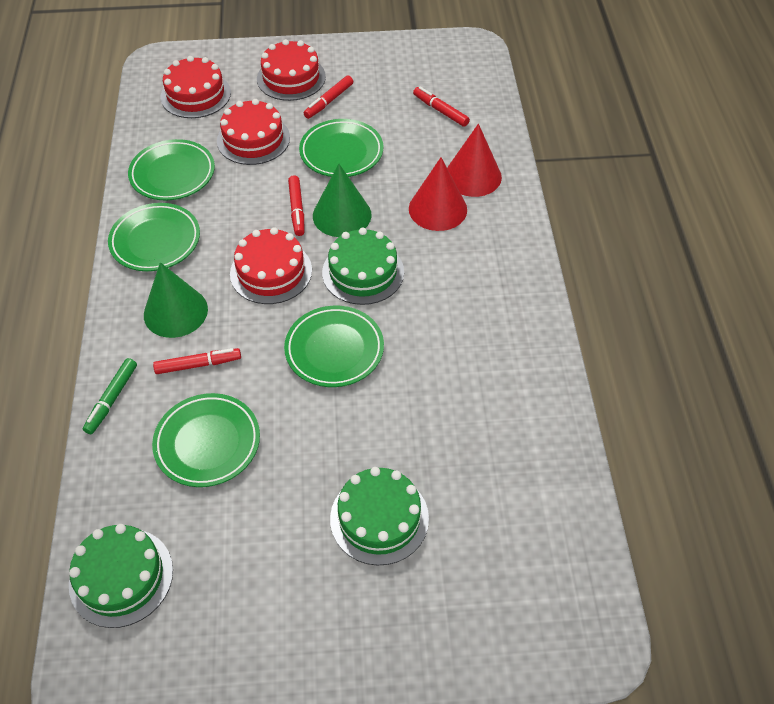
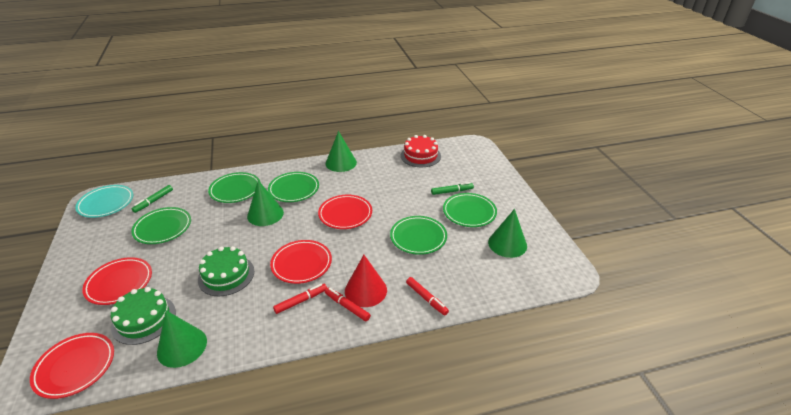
green cake: 3 -> 2
green cone: 2 -> 4
green marker: 1 -> 2
red cake: 4 -> 1
red cone: 2 -> 1
red marker: 4 -> 3
red plate: 0 -> 4
turquoise plate: 0 -> 1

